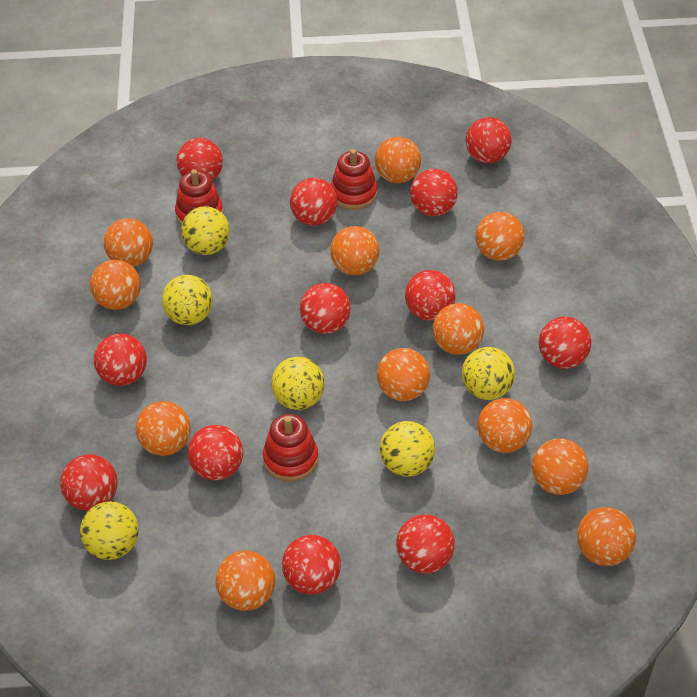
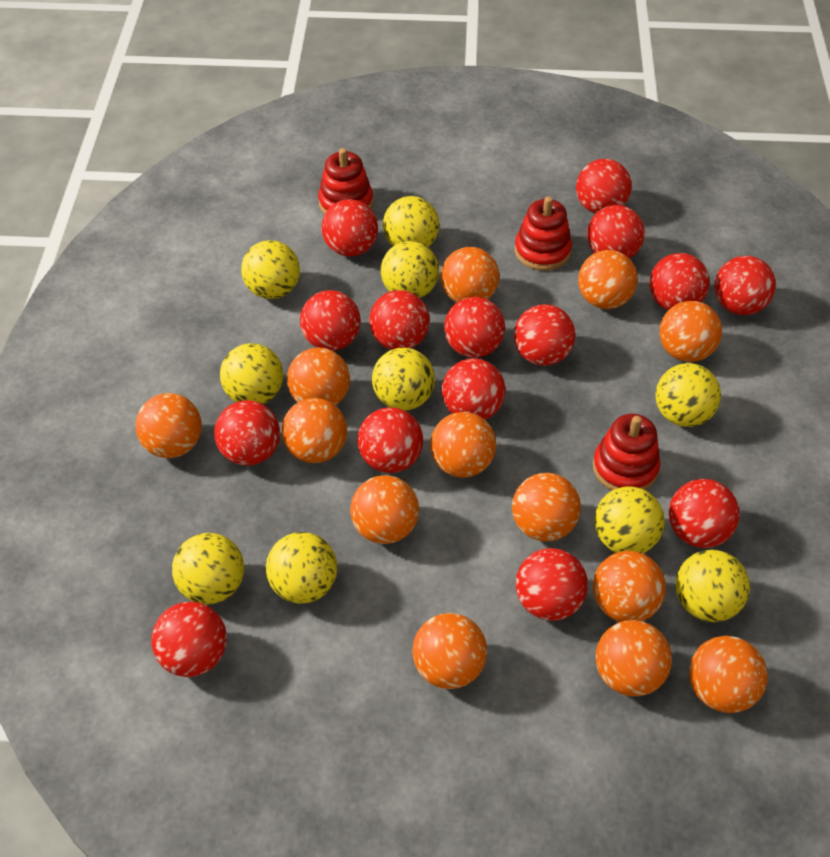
orange ball: 12 -> 13
red ball: 12 -> 15
yellow ball: 6 -> 10

